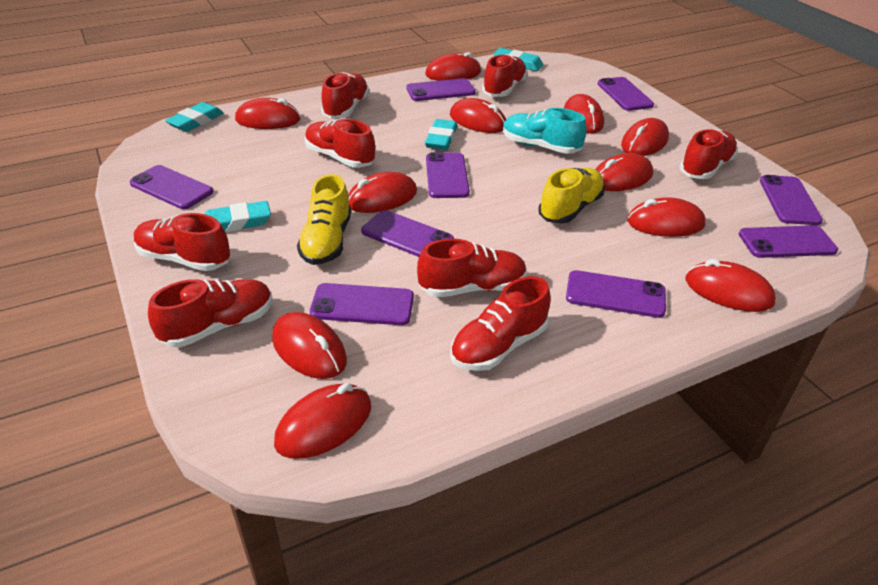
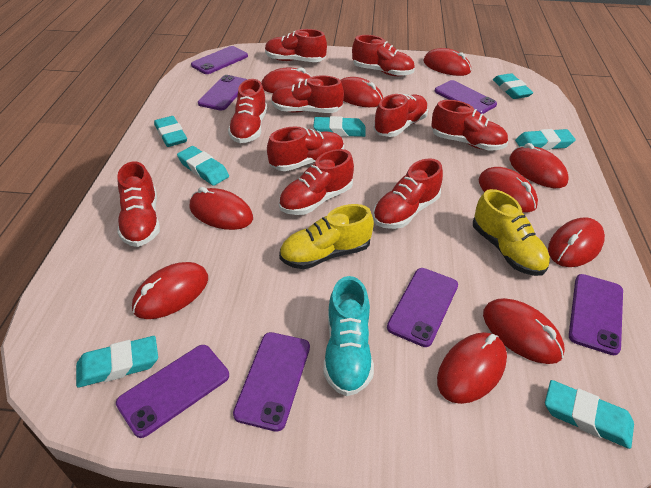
purple phone: 9 -> 7
red mouse: 11 -> 10
red shoe: 8 -> 10
turquoise eraser: 4 -> 7

